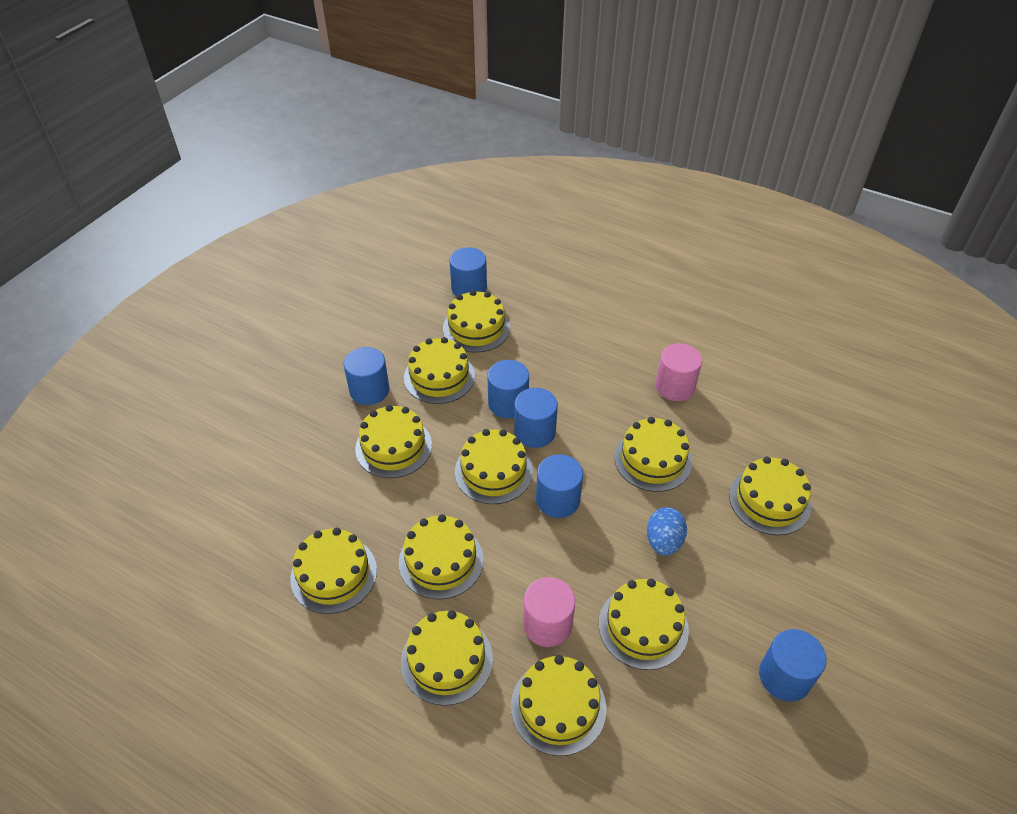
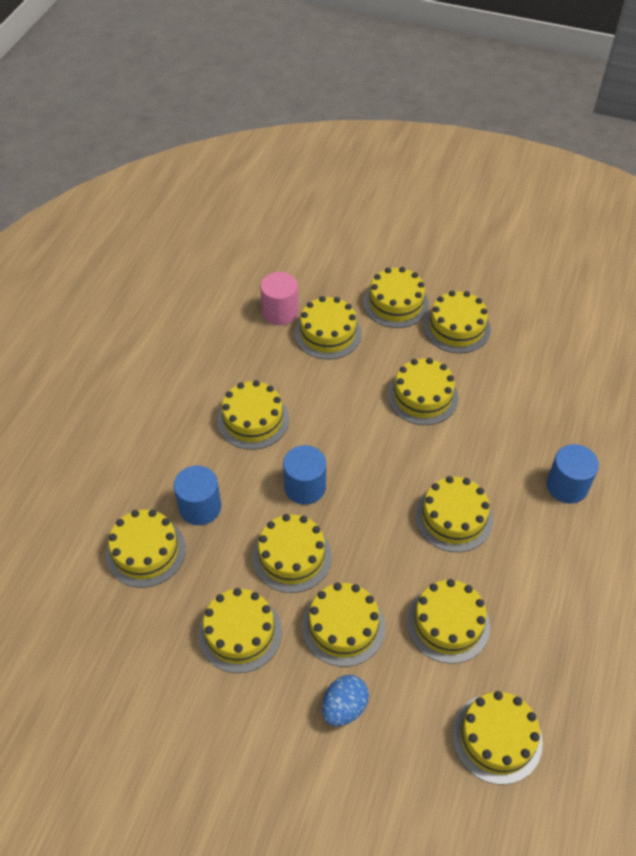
blue cylinder: 6 -> 3
pink cylinder: 2 -> 1
yellow cake: 11 -> 12

